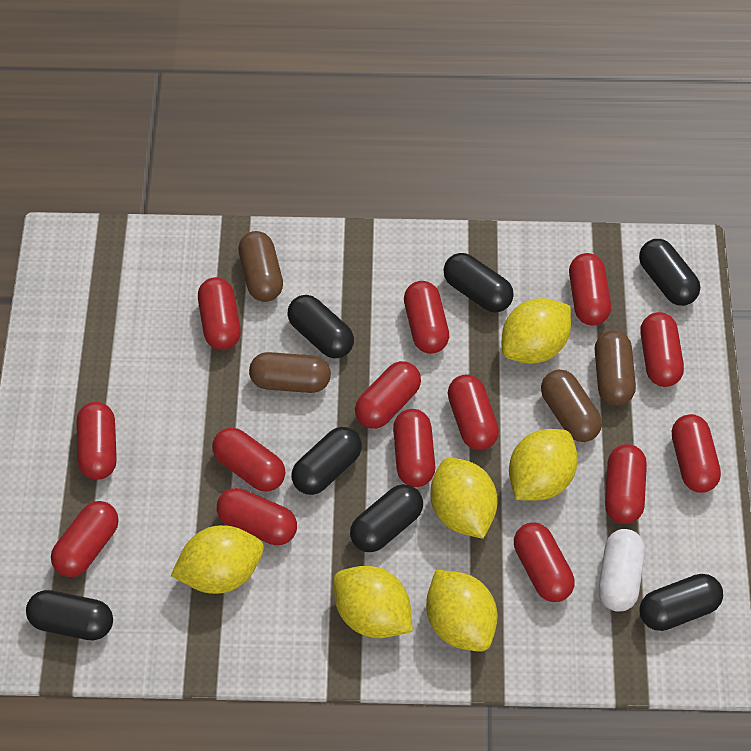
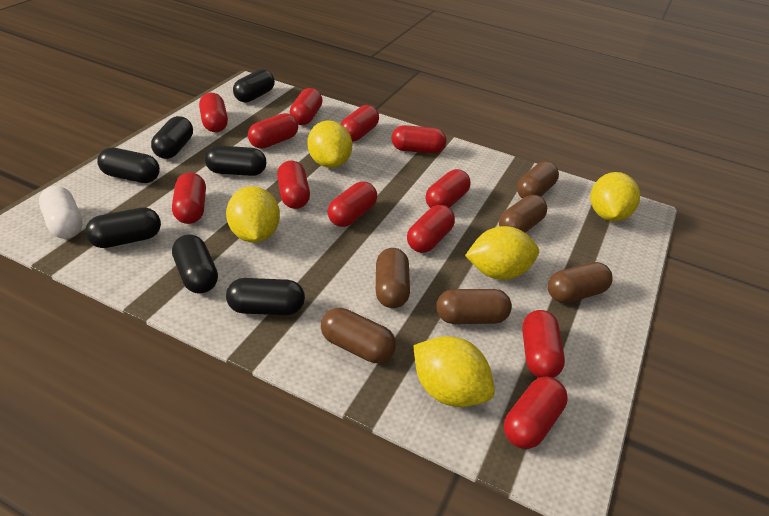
brown capsule: 4 -> 6
red capsule: 14 -> 12
yellow lemon: 6 -> 5

